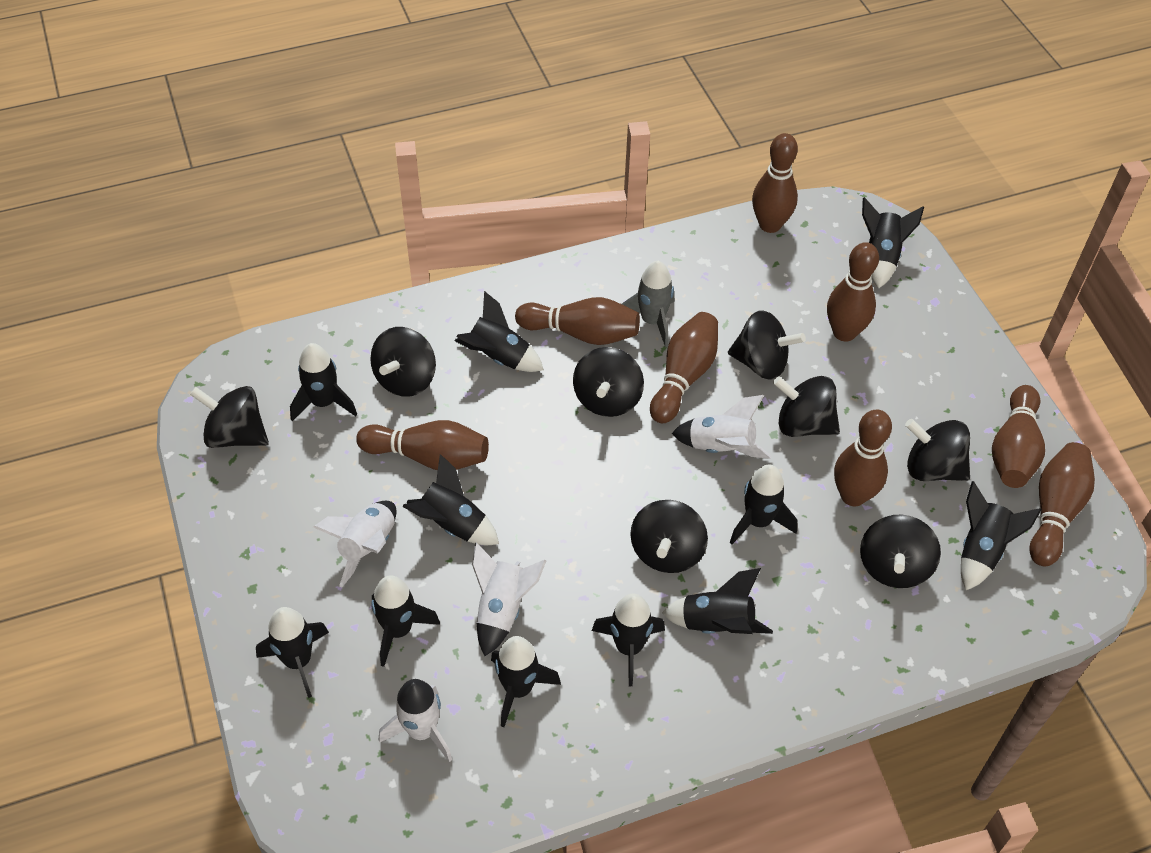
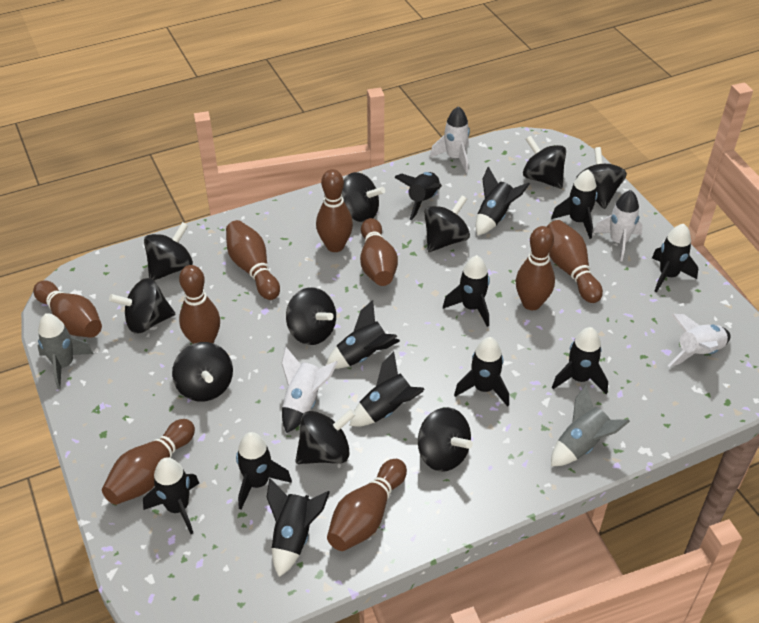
black rocket: 11 -> 12
black spinning top: 8 -> 10
brown bowling pin: 8 -> 9
grey rocket: 1 -> 2

